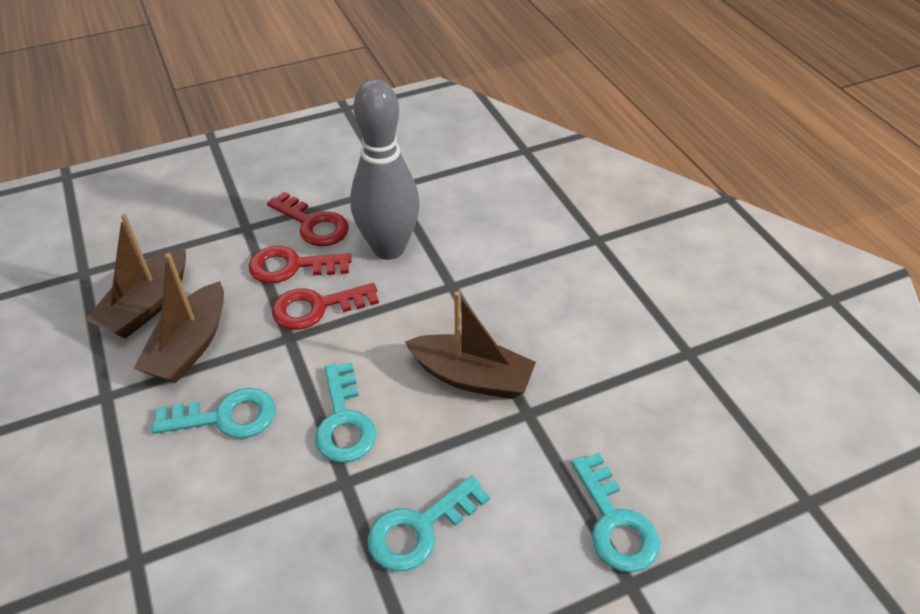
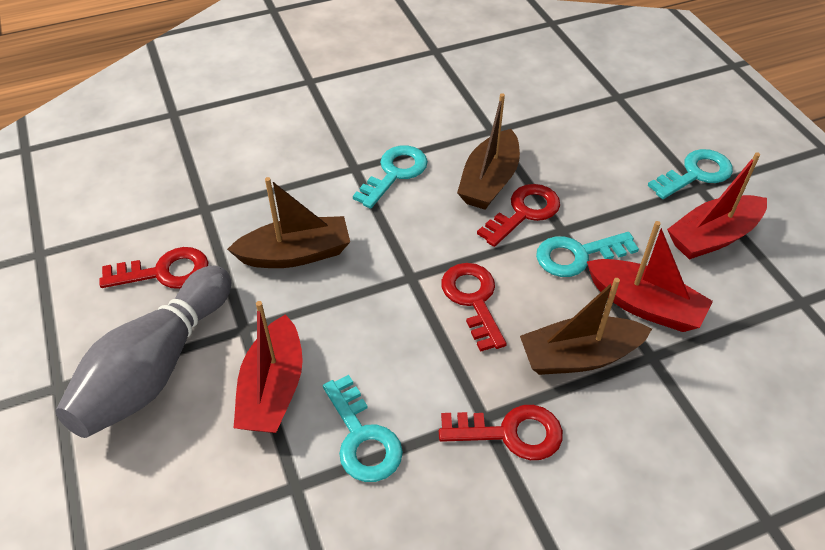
red boat: 0 -> 3
red key: 3 -> 4

